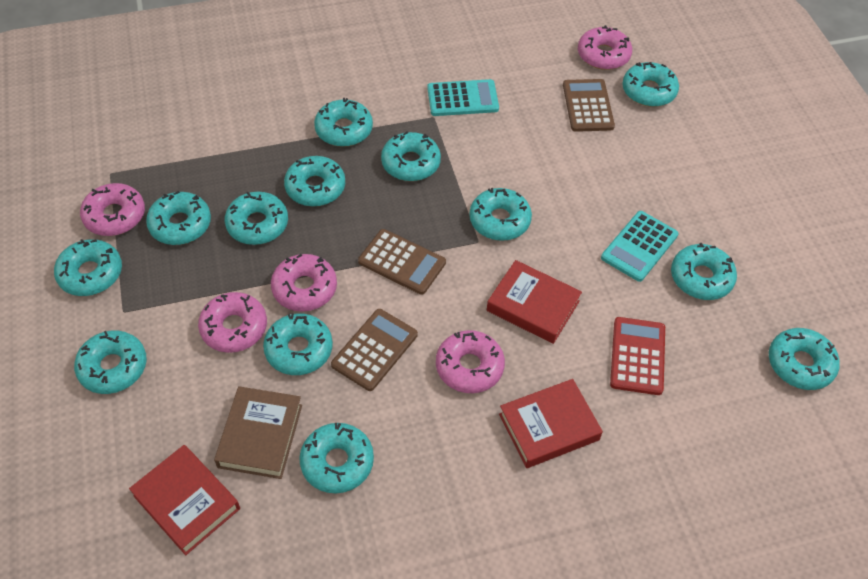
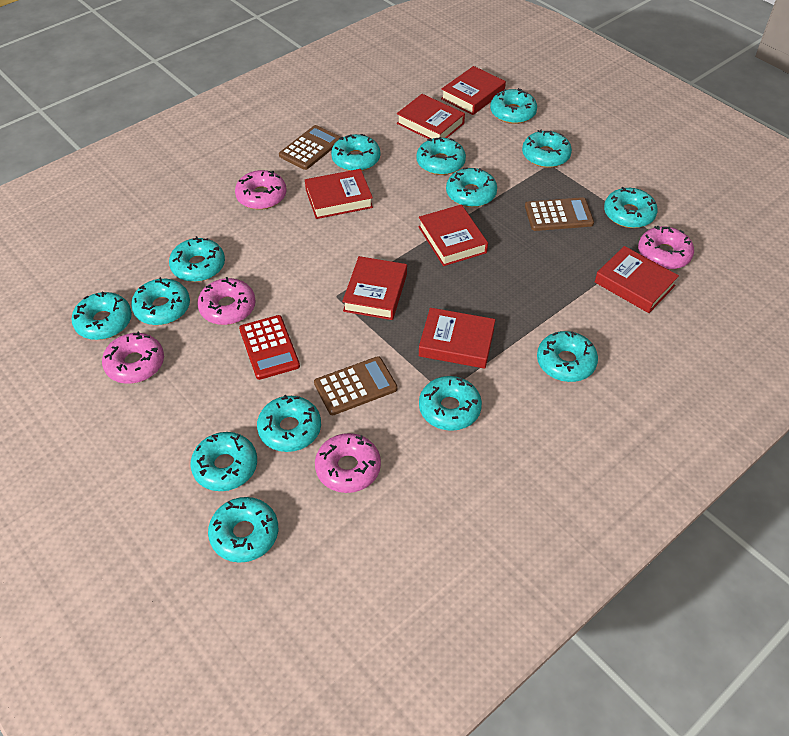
brown book: 1 -> 0
red book: 3 -> 7
turquoise calculator: 2 -> 0
turquoise donut: 13 -> 14

